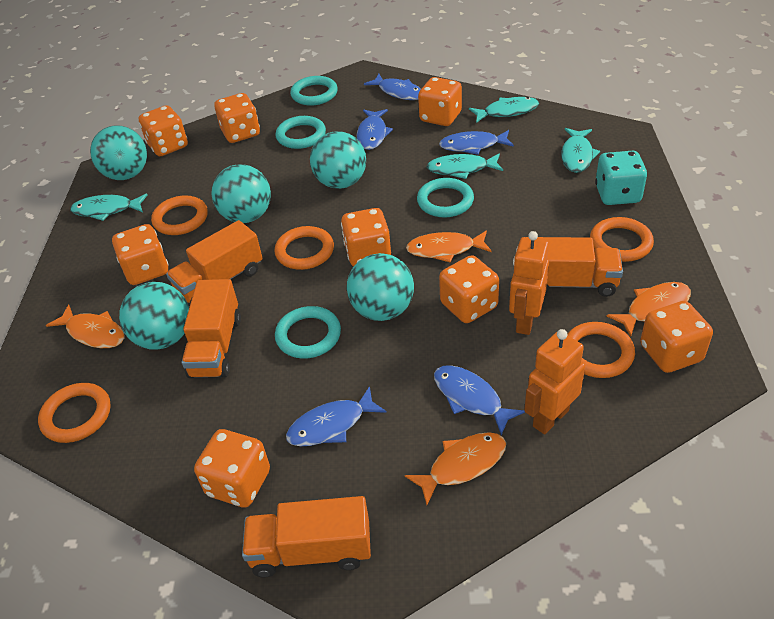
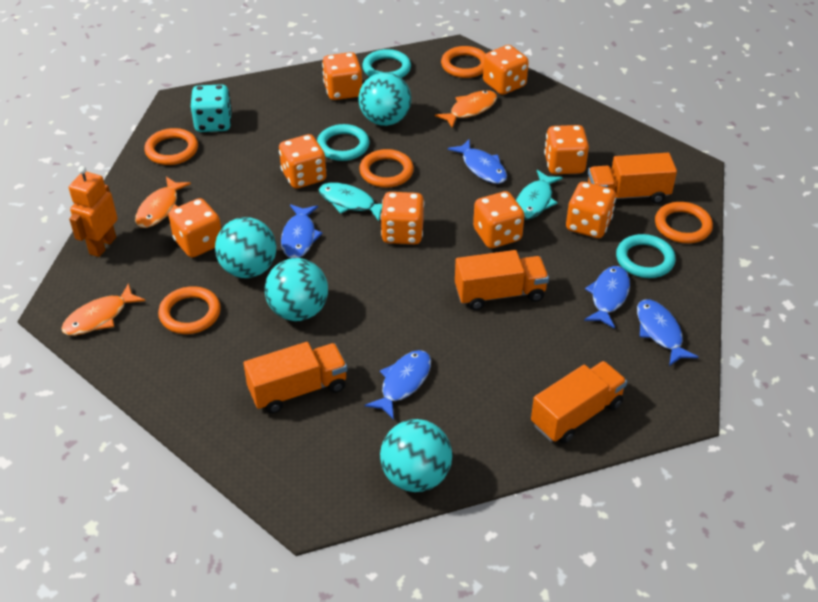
orange fish: 4 -> 3
orange robot: 2 -> 1
turquoise ball: 5 -> 4
turquoise fish: 4 -> 2
turquoise ring: 4 -> 3

